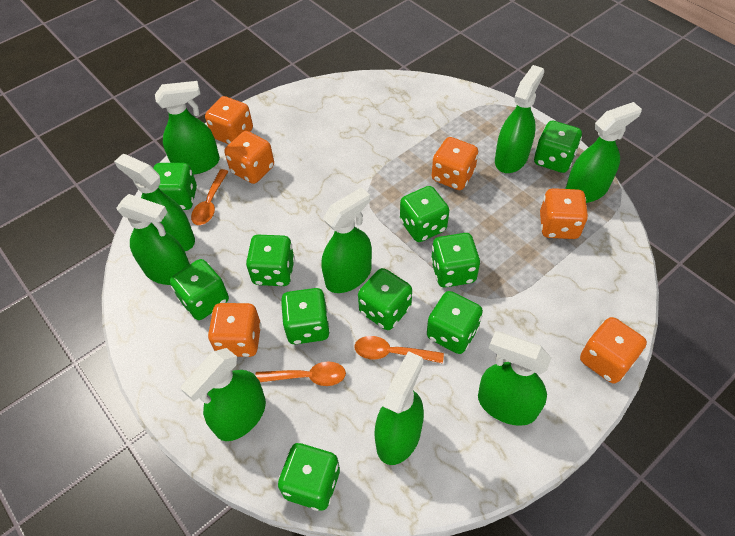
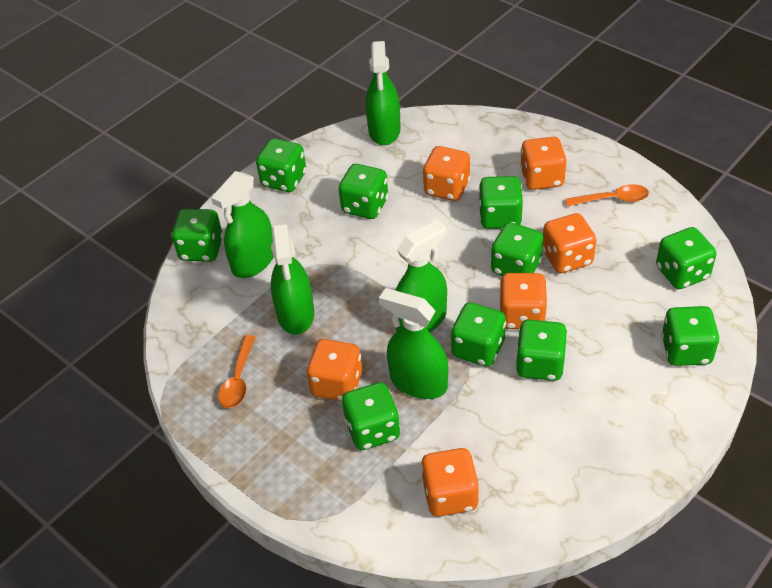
green spray bottle: 9 -> 5
orange spoon: 3 -> 2

